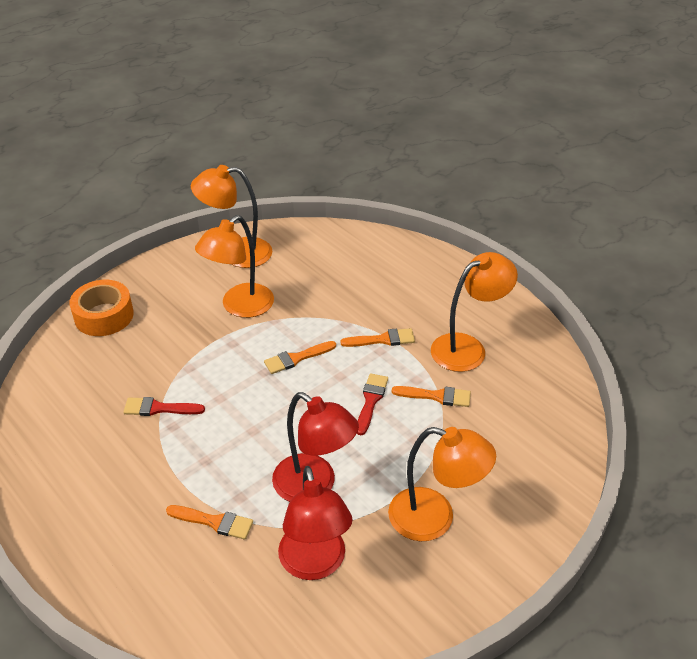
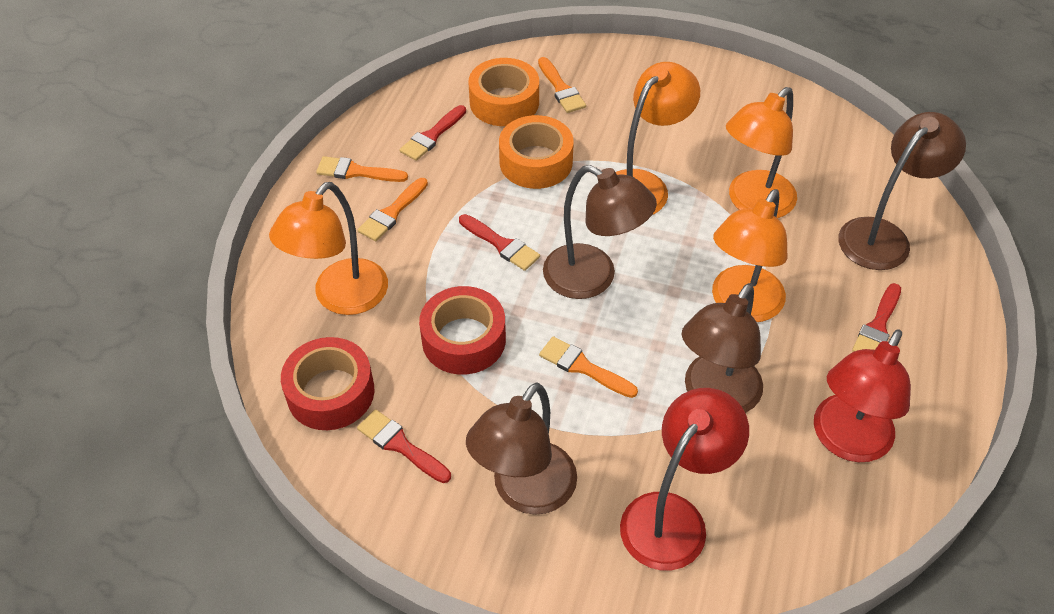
brown lamp: 0 -> 4
orange tape: 1 -> 2
red brush: 2 -> 4
red tape: 0 -> 2

